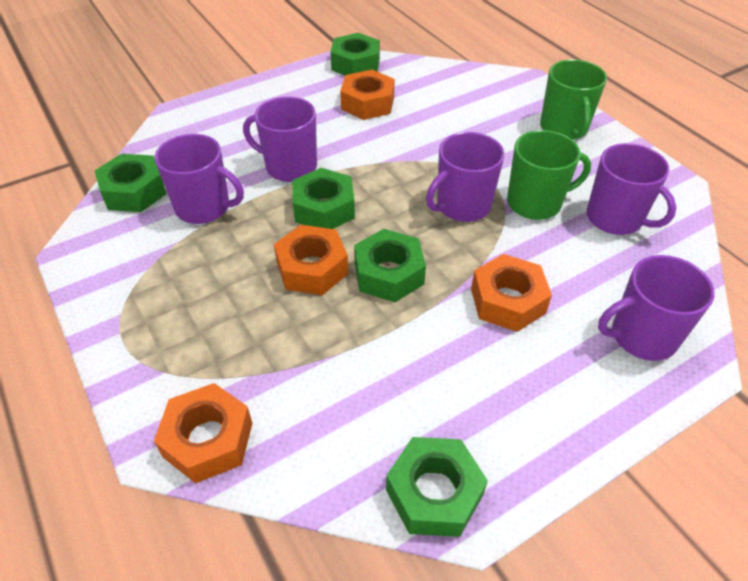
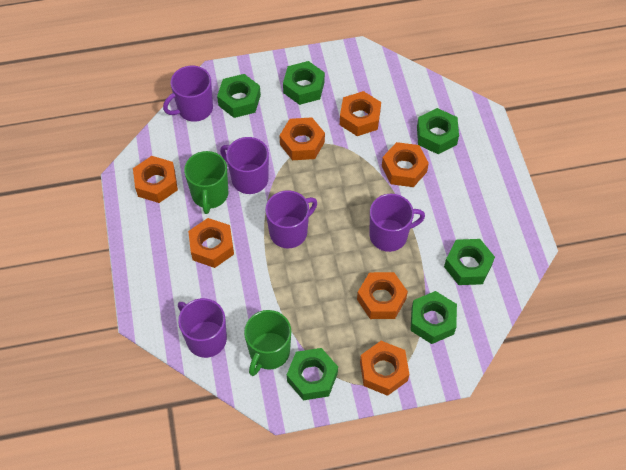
green nut: 5 -> 6
orange nut: 4 -> 7

